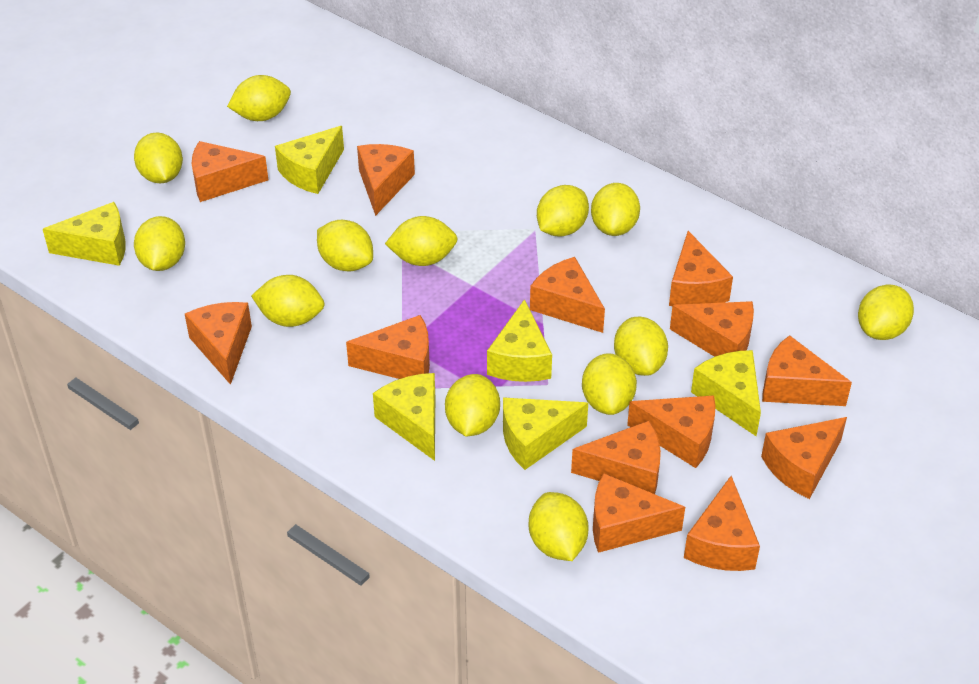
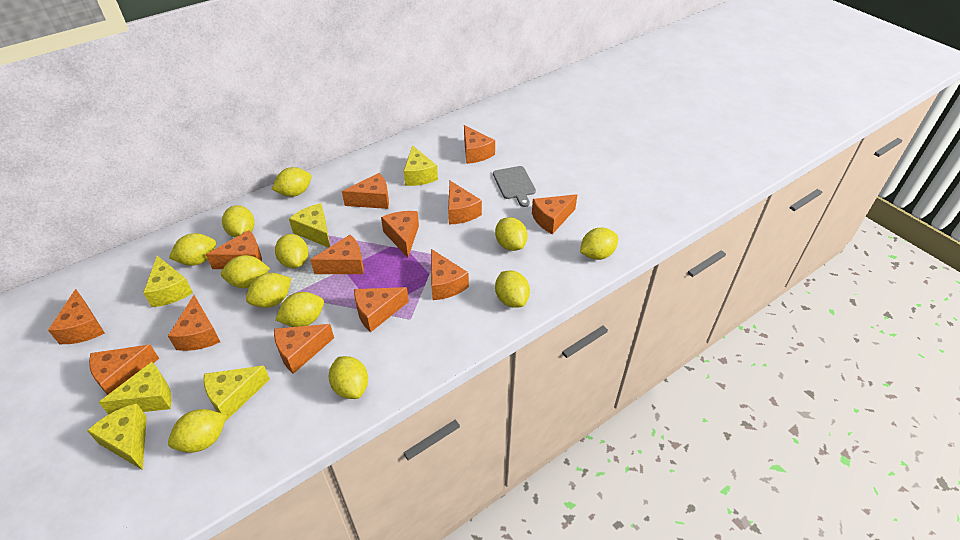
grey cutting board: 0 -> 1
yellow lemon: 13 -> 12

